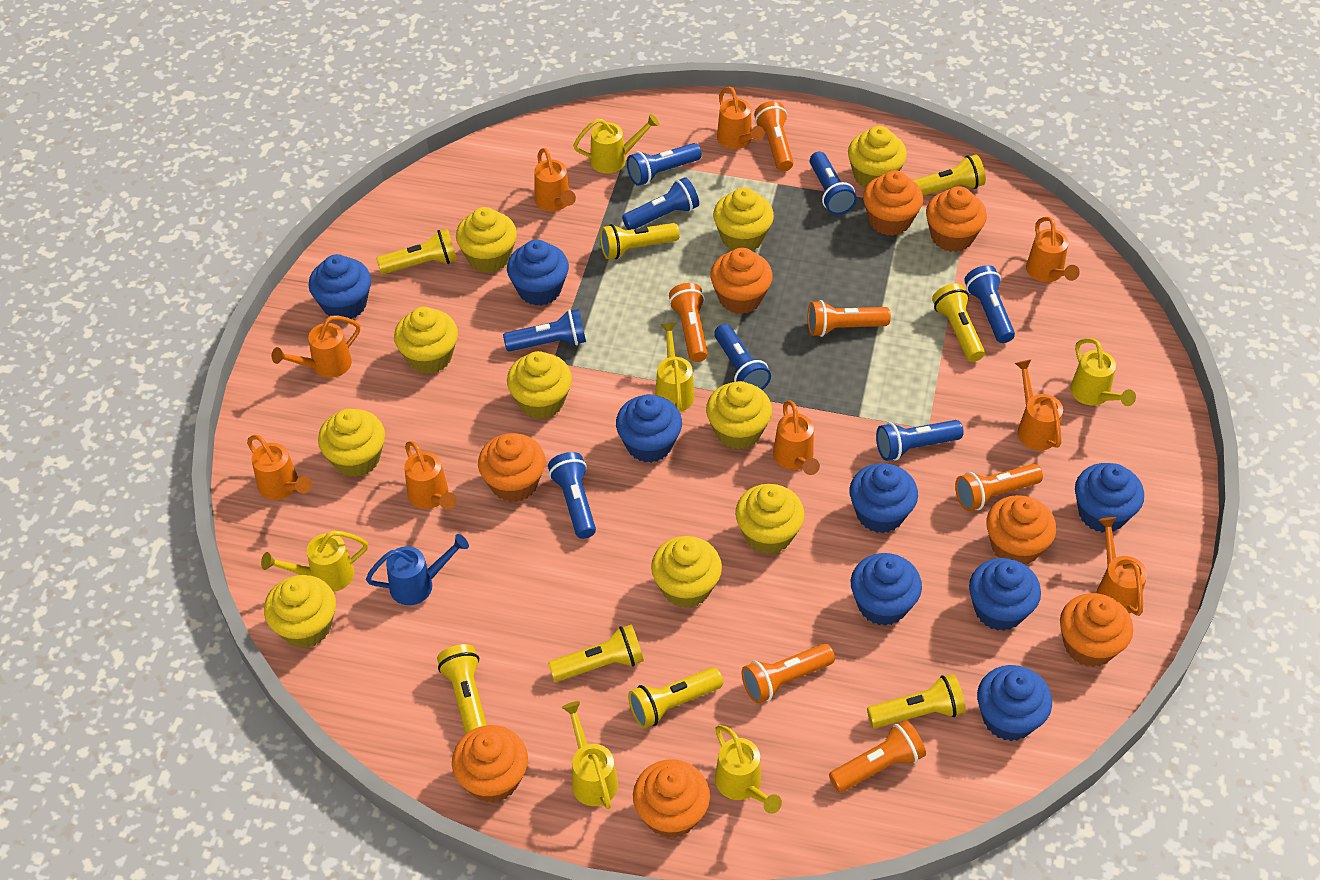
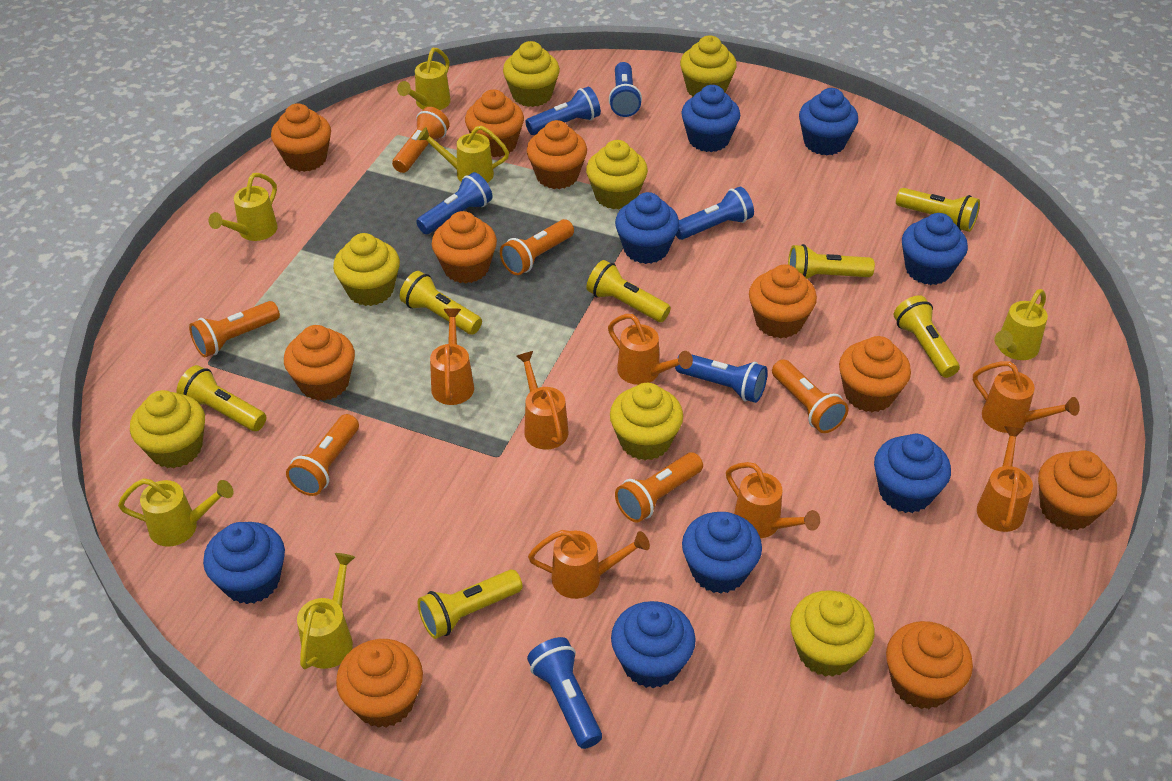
blue flashlight: 8 -> 6
blue watering can: 1 -> 0
orange cupcake: 8 -> 10
orange watering can: 9 -> 7
yellow cupcake: 10 -> 7
yellow flashlight: 8 -> 7

